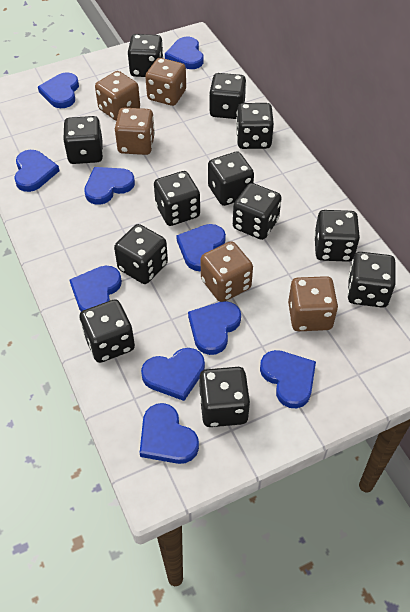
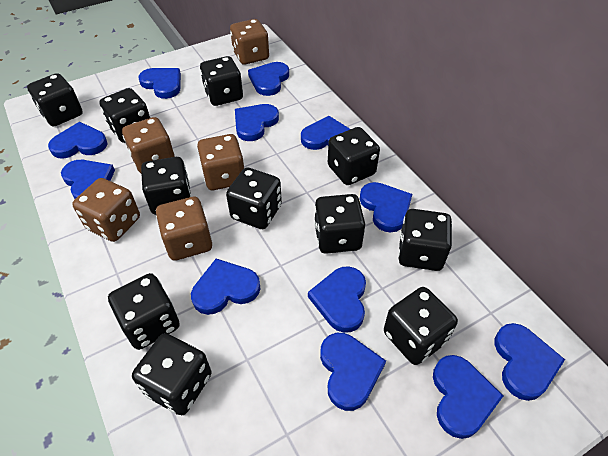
black dice: 12 -> 11
blue heart: 10 -> 12

